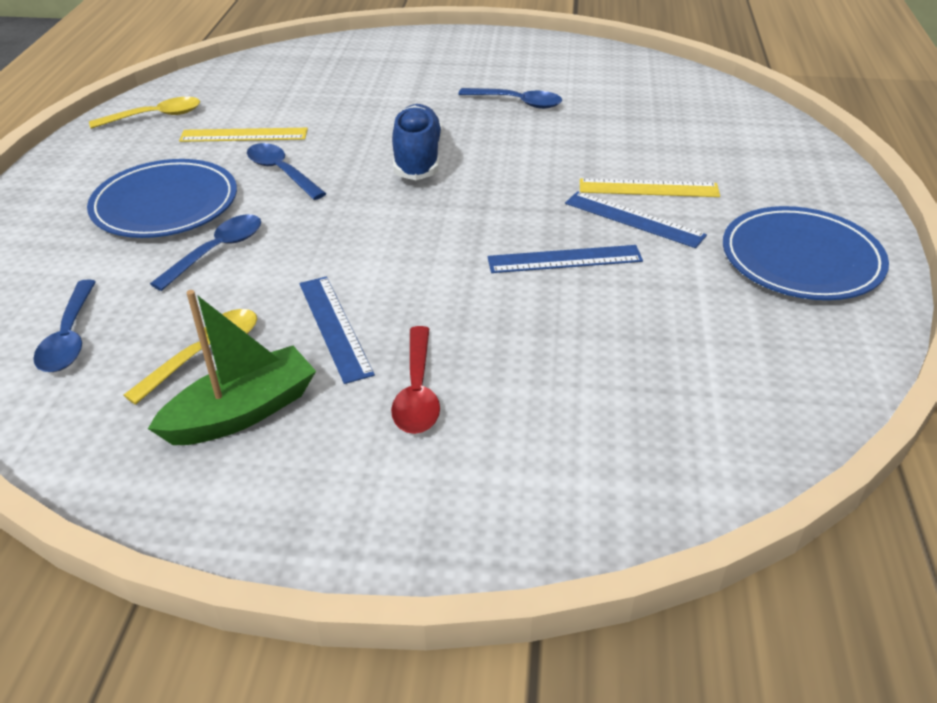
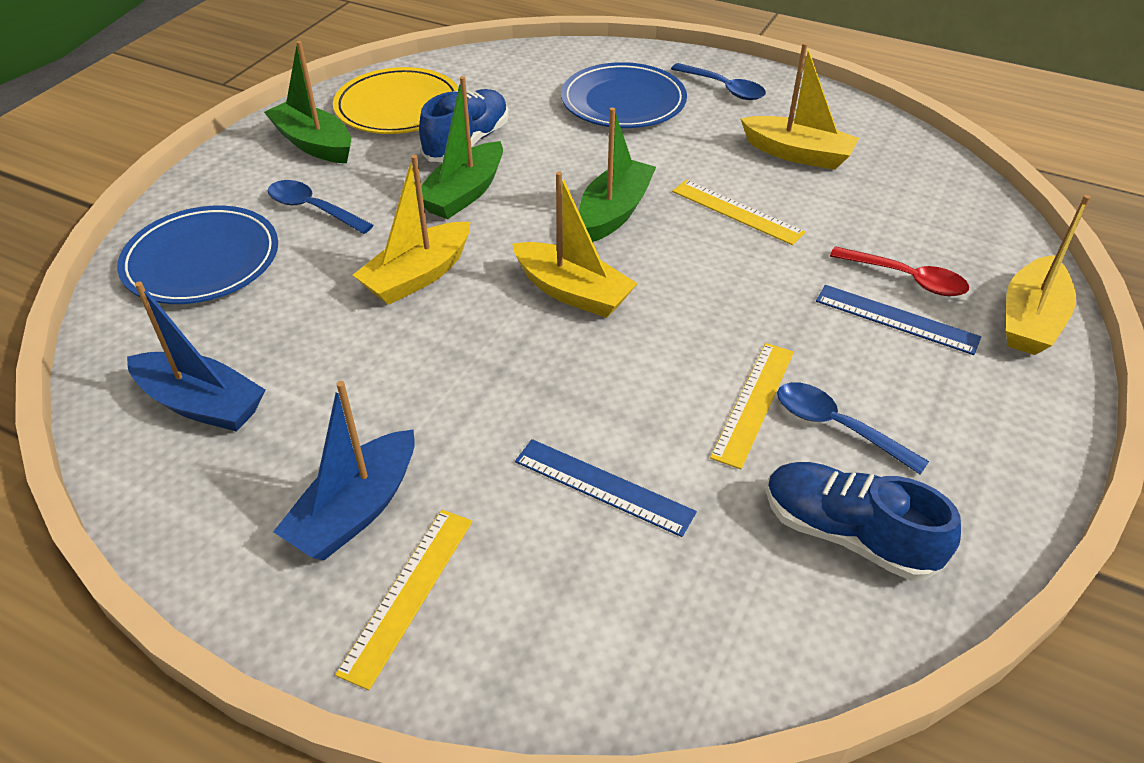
blue boat: 0 -> 2
blue ruler: 3 -> 2
blue shoe: 1 -> 2
blue spoon: 4 -> 3
green boat: 1 -> 3
yellow boat: 0 -> 4
yellow plate: 0 -> 1
yellow ruler: 2 -> 3
yellow spoon: 2 -> 0

